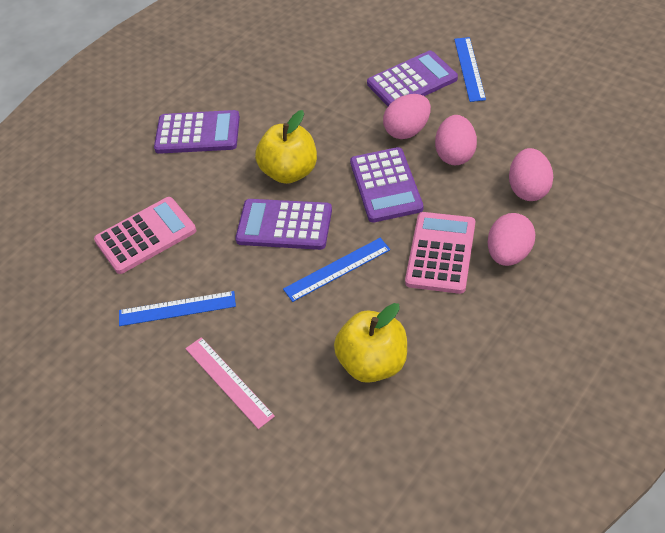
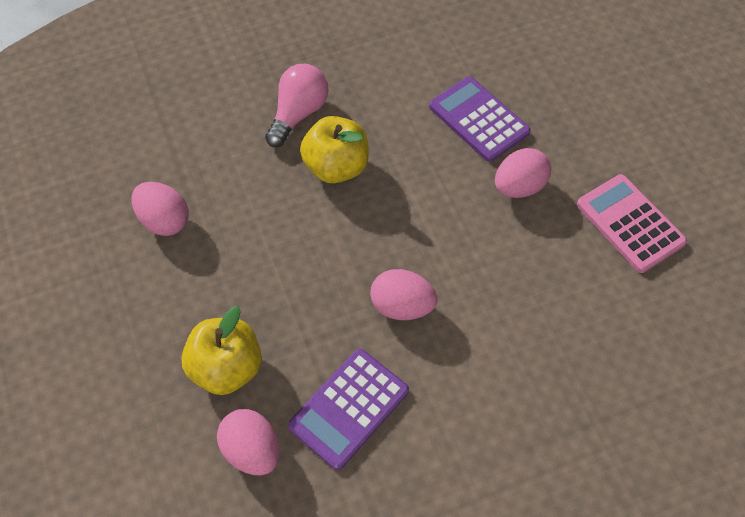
blue ruler: 3 -> 0
pink calculator: 2 -> 1
pink light bulb: 0 -> 1
pink ruler: 1 -> 0
purple calculator: 4 -> 2

